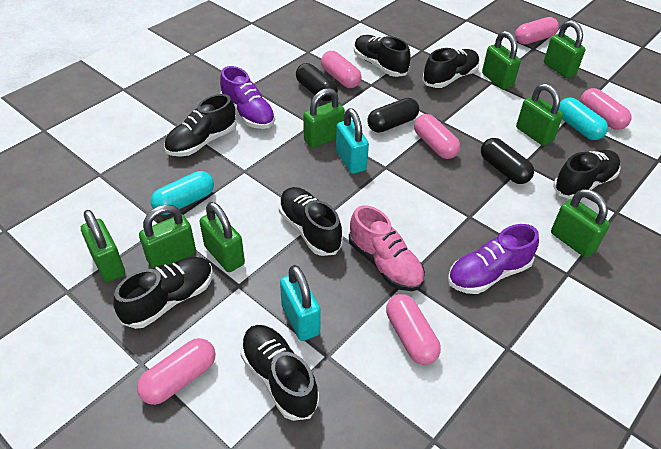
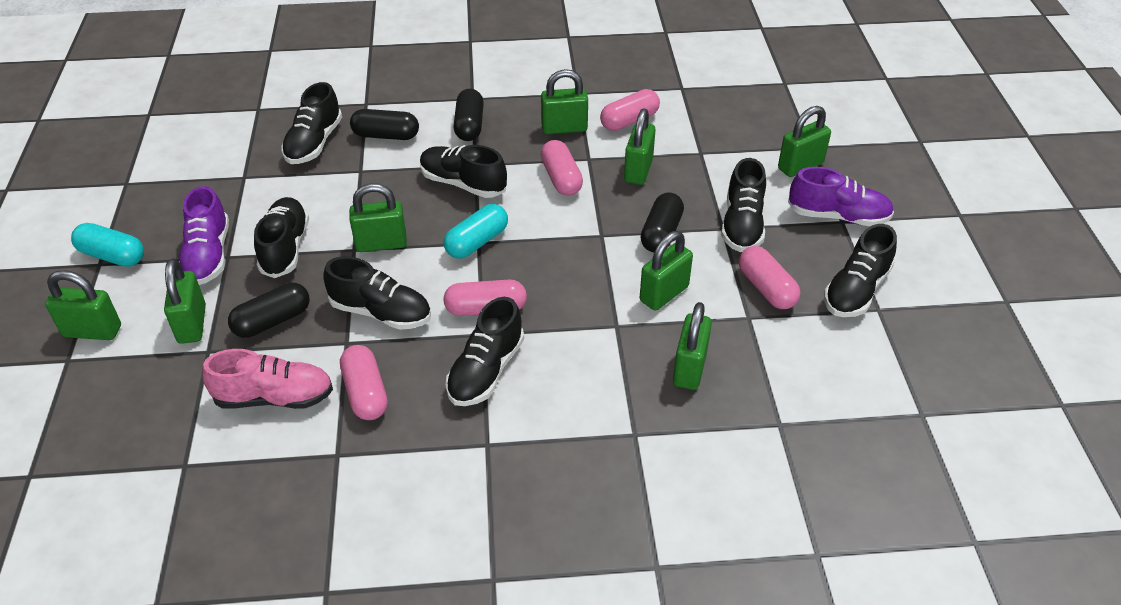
black capsule: 3 -> 4
pink capsule: 6 -> 5
turquoise padlock: 2 -> 0

